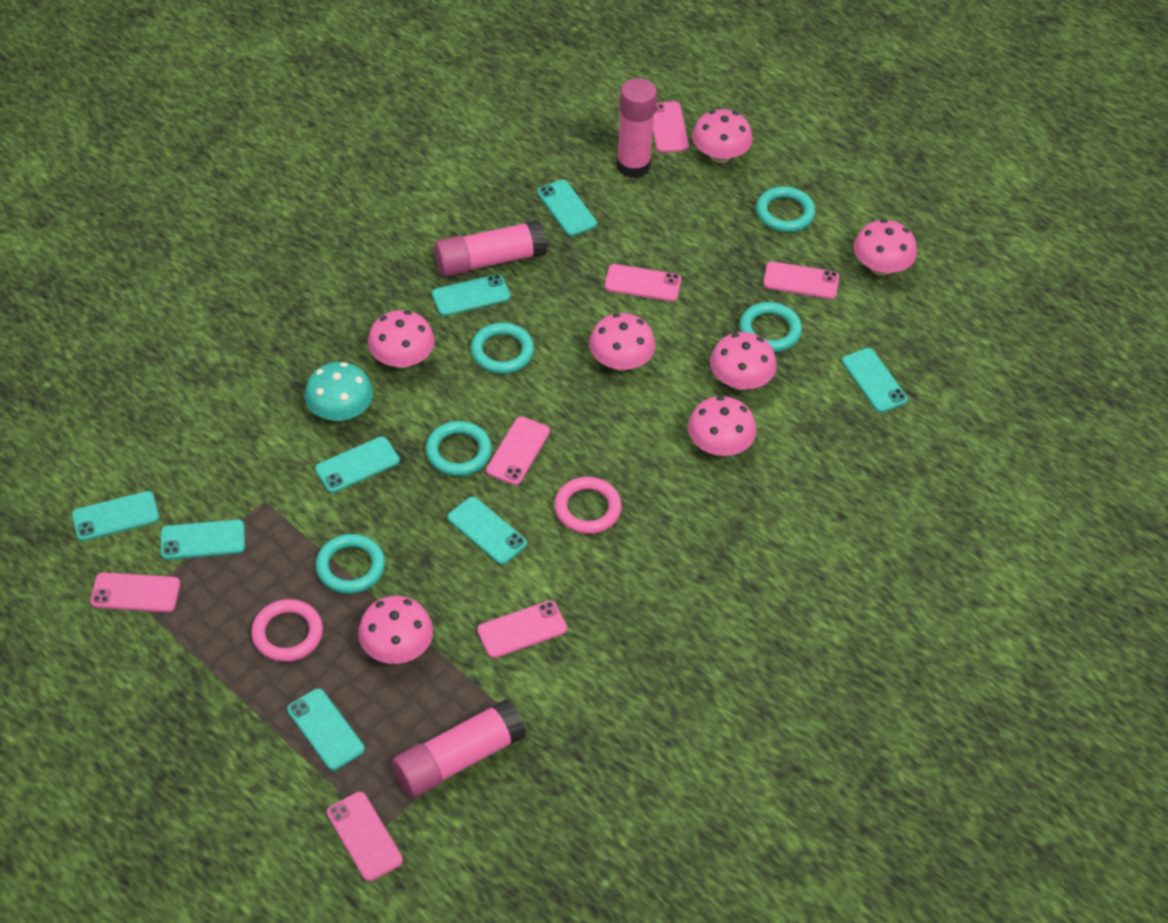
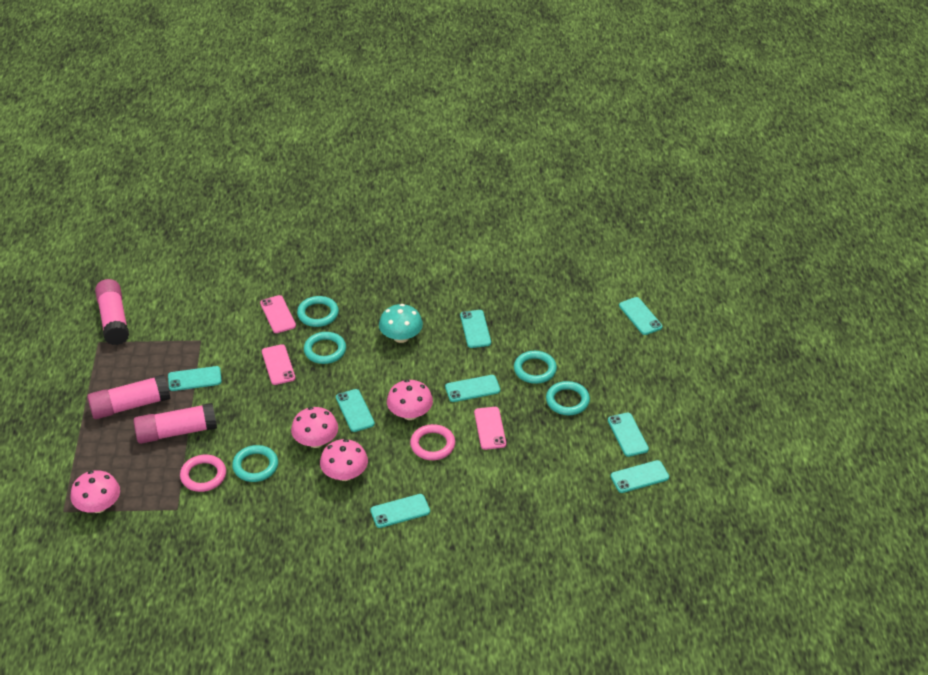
pink mushroom: 7 -> 4
pink phone: 7 -> 3

